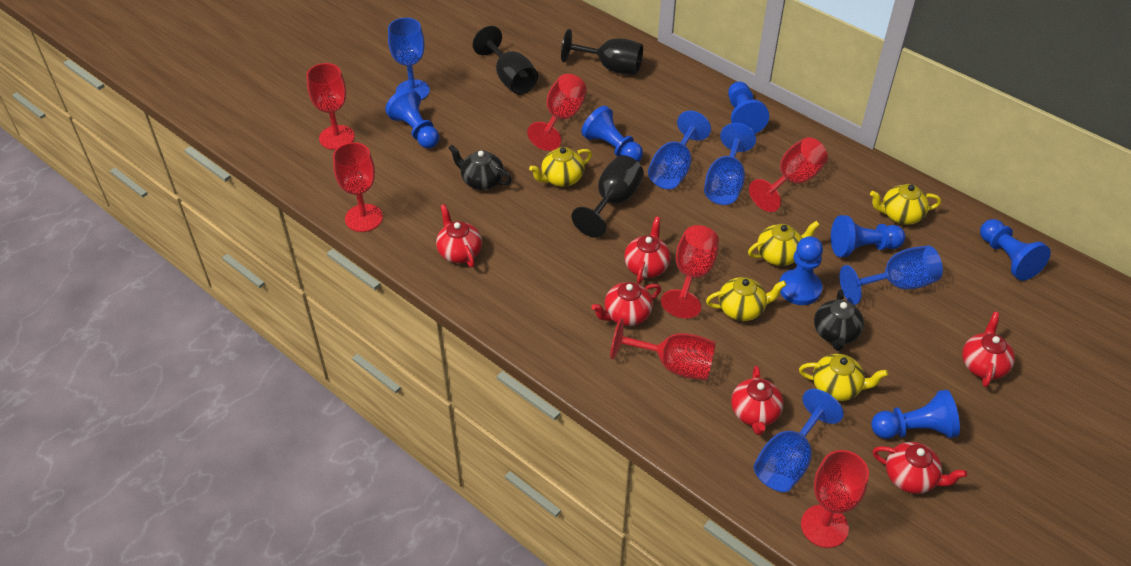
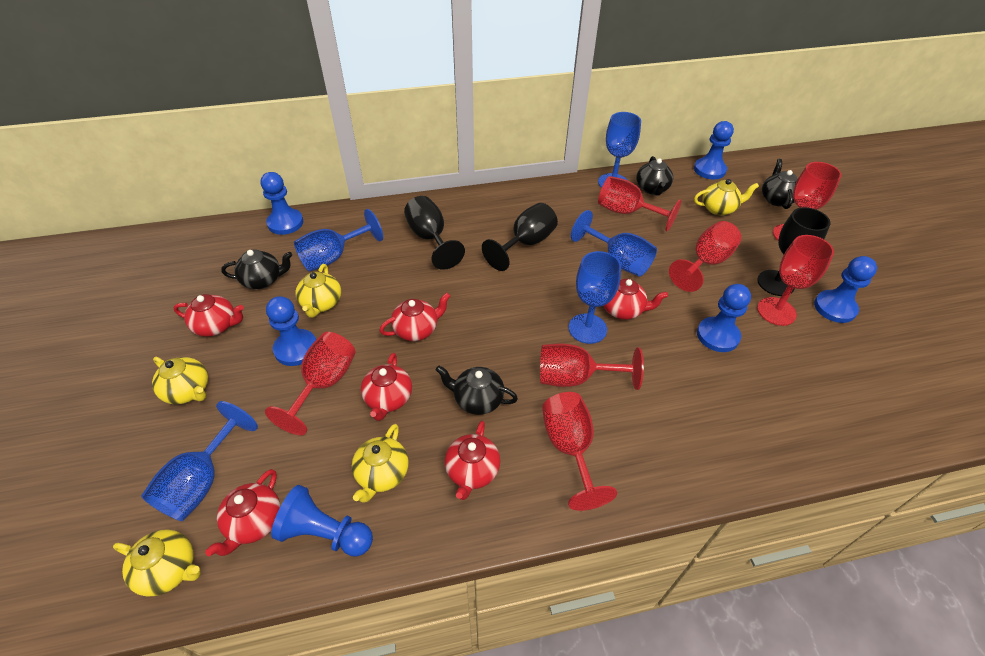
black teapot: 2 -> 4
blue pawn: 7 -> 6

